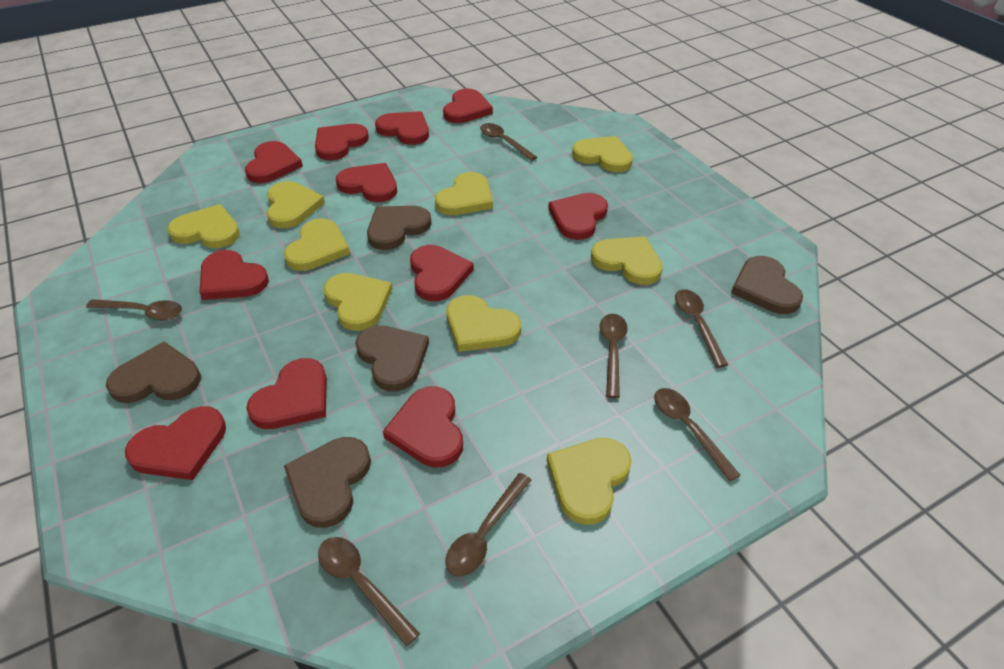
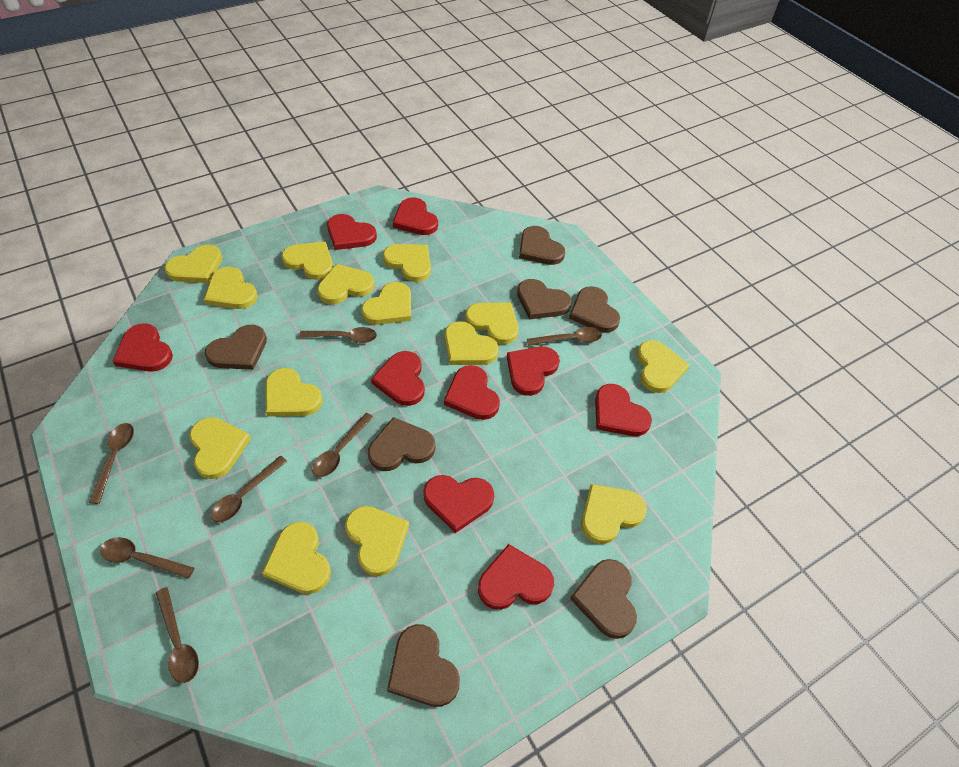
brown heart: 5 -> 7
red heart: 11 -> 9
yellow heart: 9 -> 14

